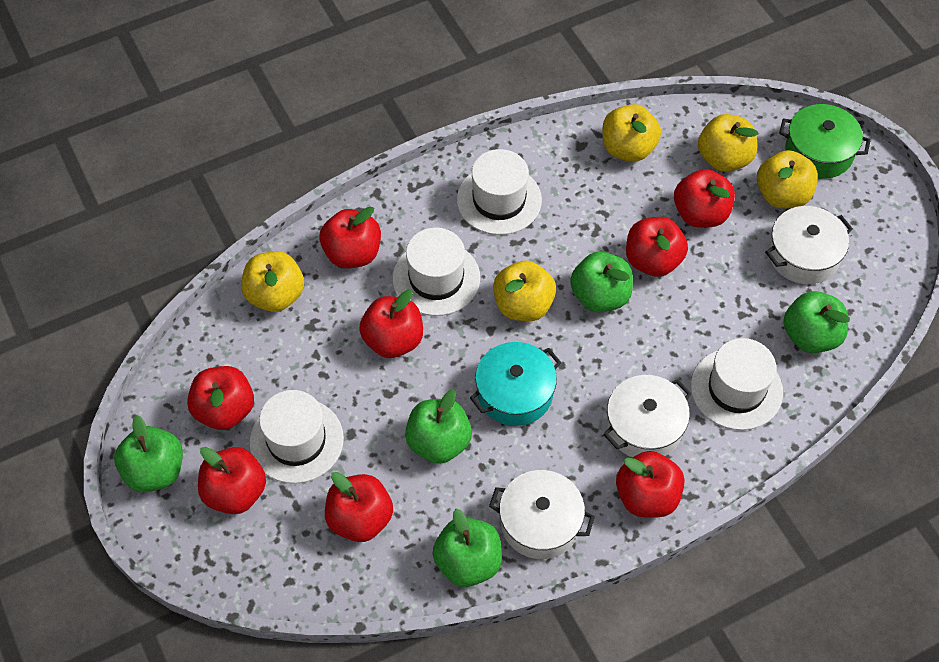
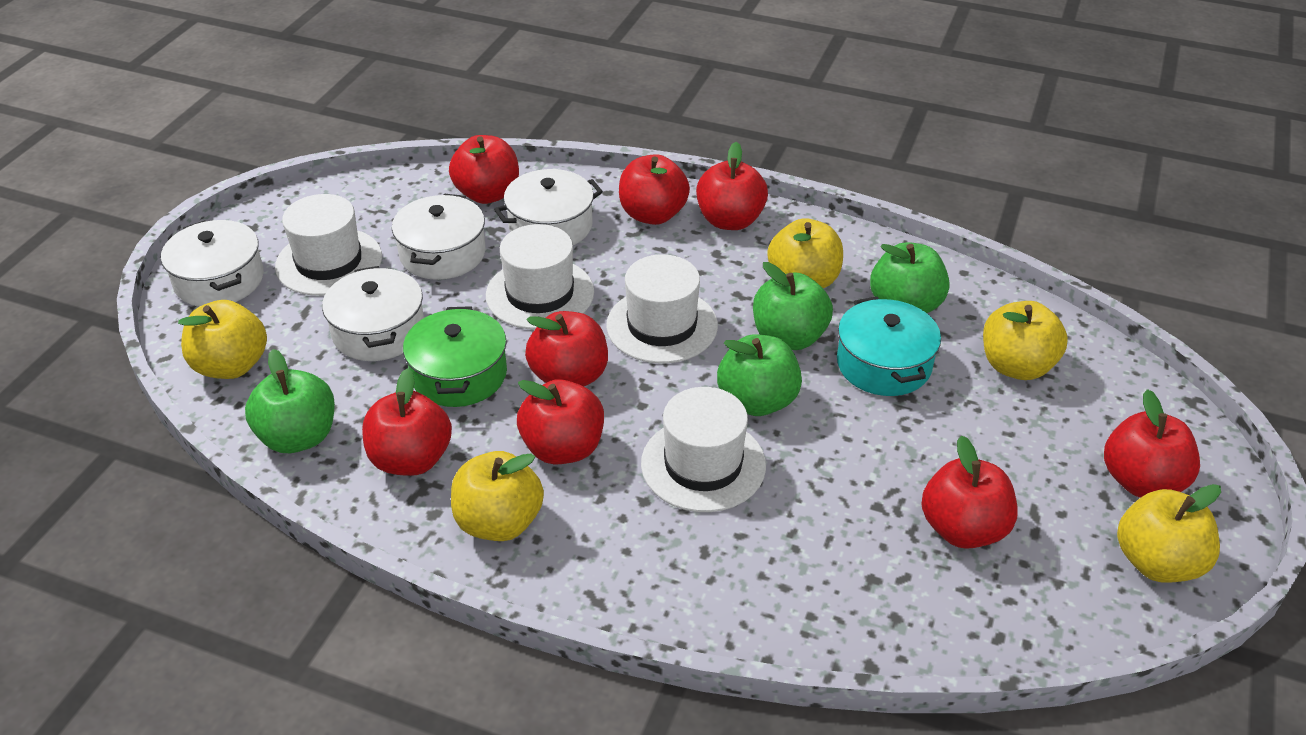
green apple: 5 -> 4
white pot: 3 -> 4

